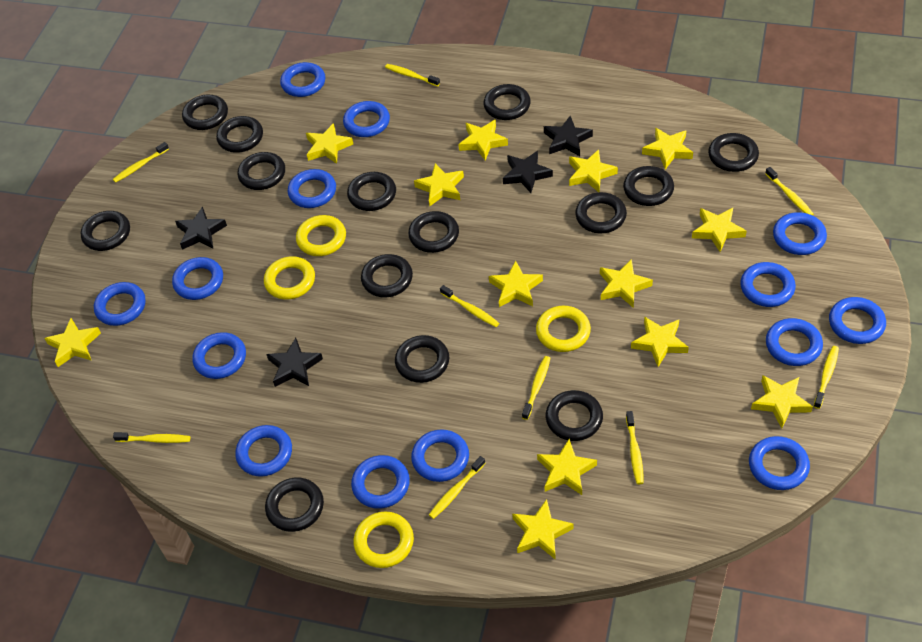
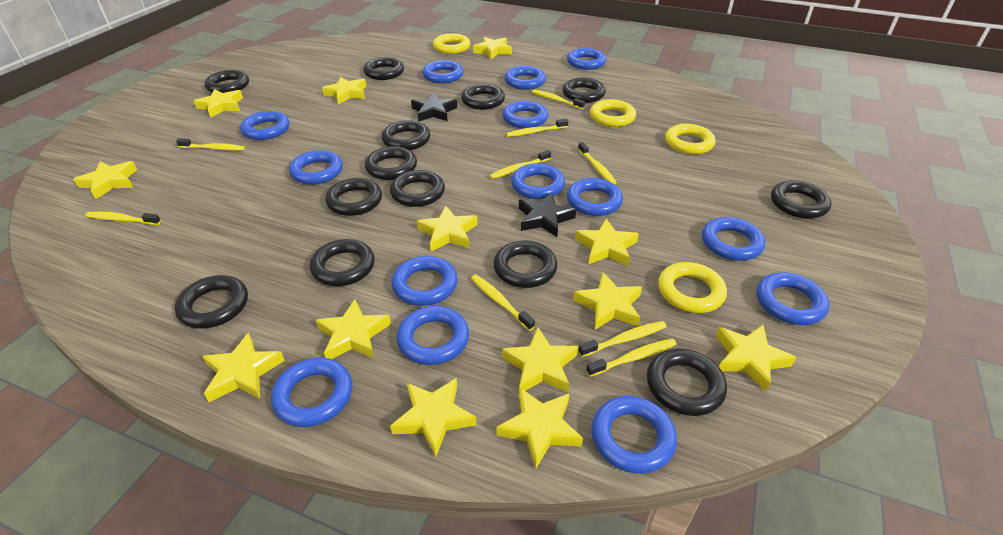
black ring: 14 -> 13
black star: 4 -> 2

